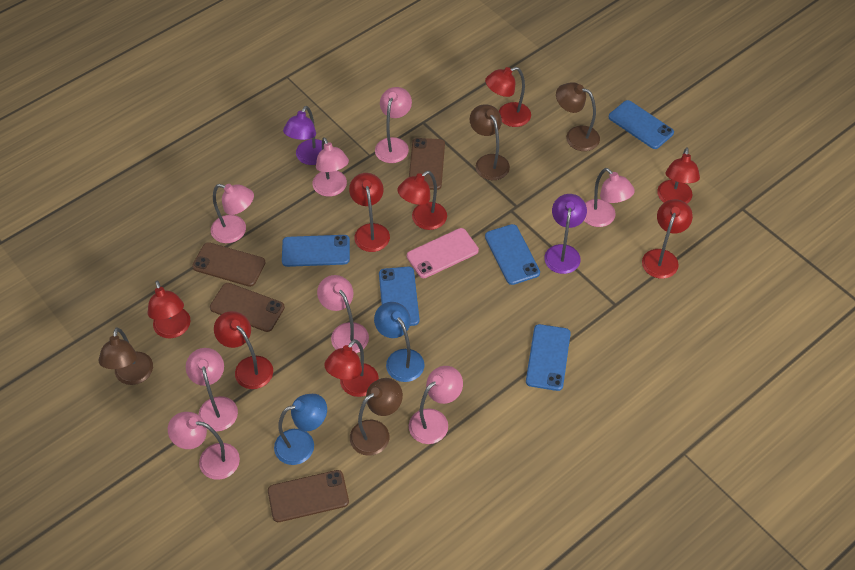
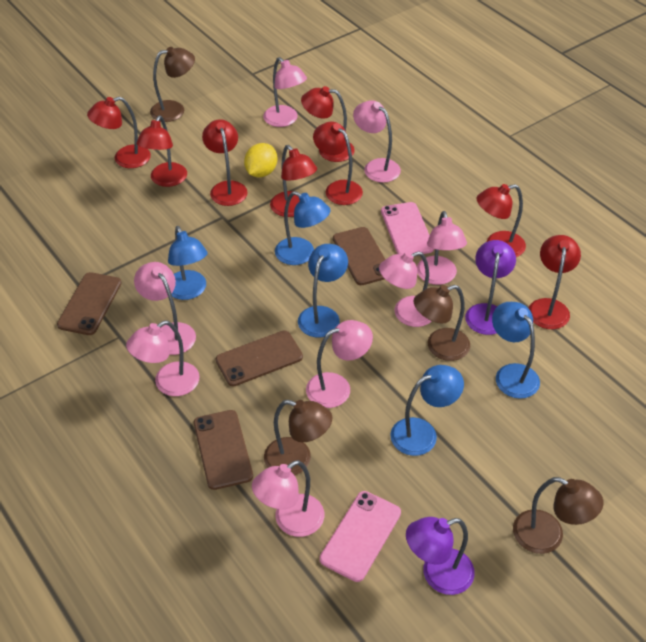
blue lamp: 2 -> 5
blue phone: 5 -> 0
pink phone: 1 -> 2
yellow lemon: 0 -> 1

